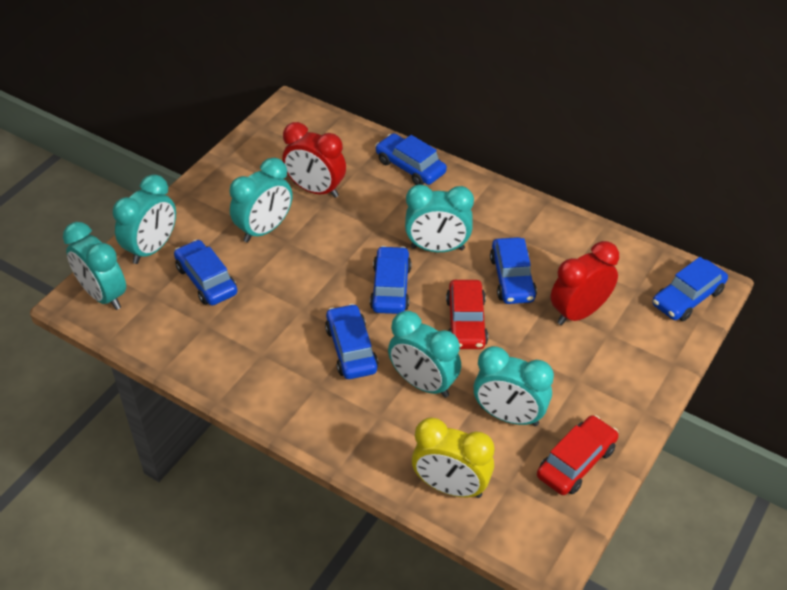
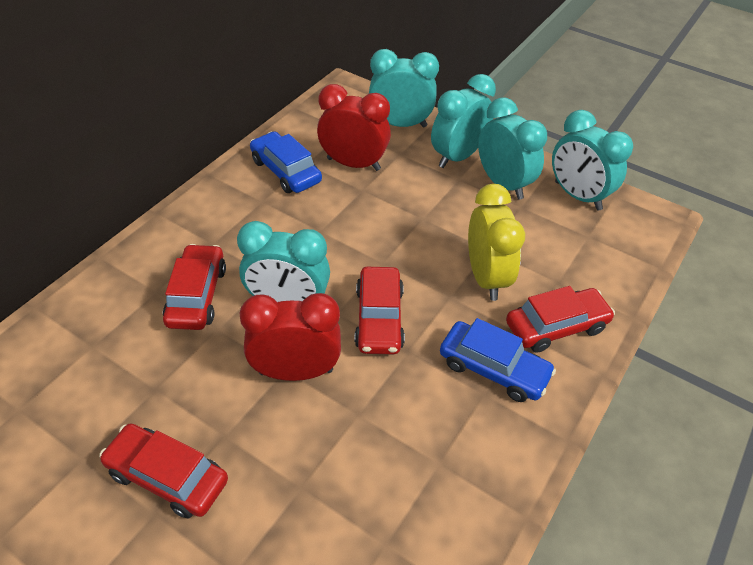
blue car: 6 -> 2
red car: 2 -> 4
turquoise clock: 6 -> 5

